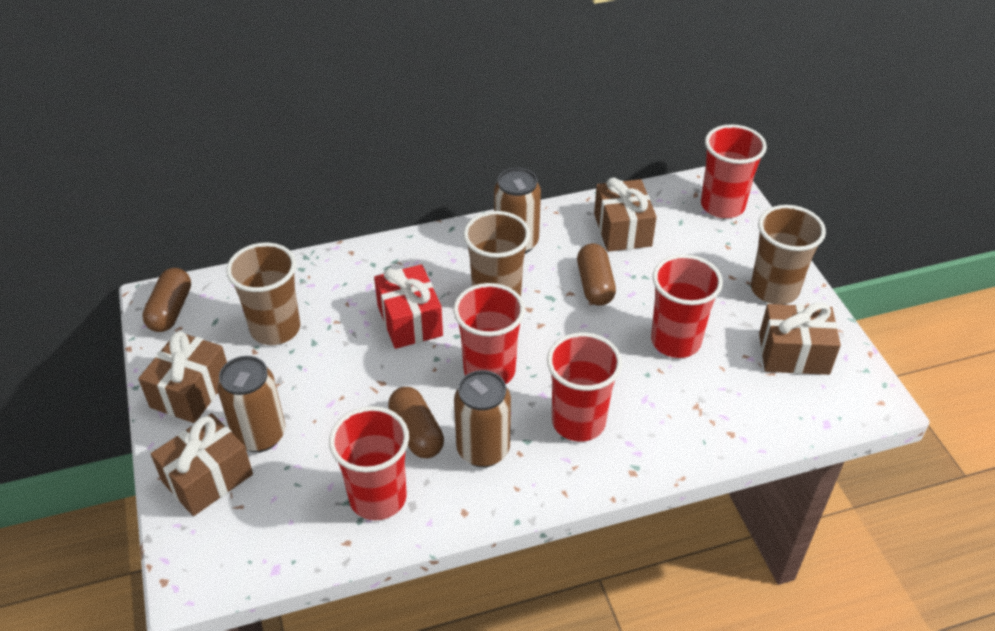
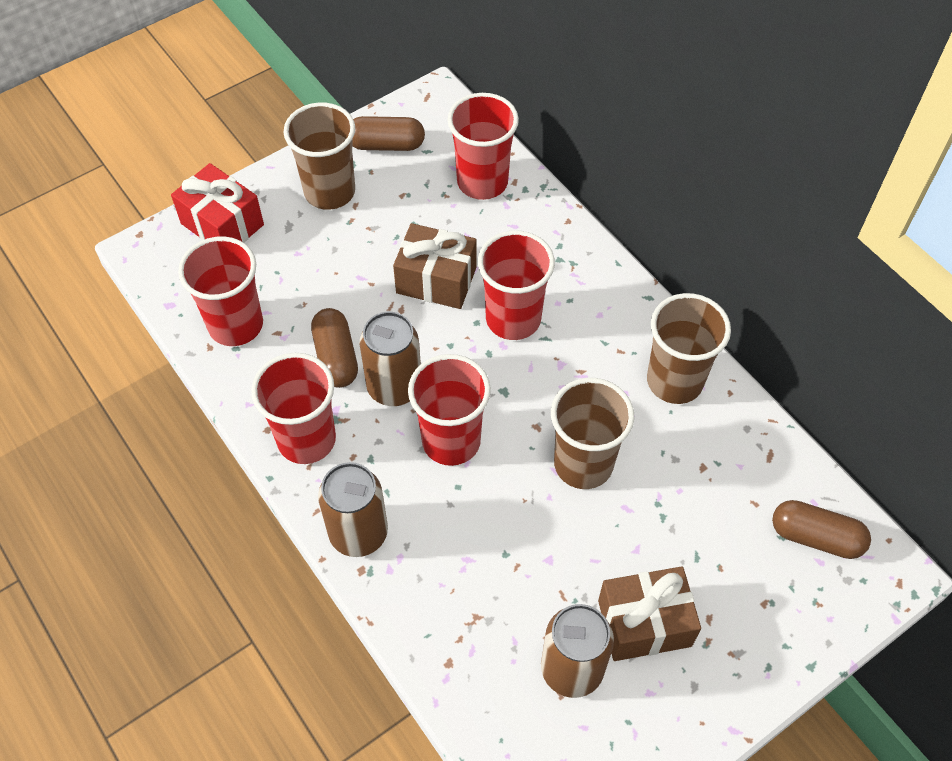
brown gift: 4 -> 2

